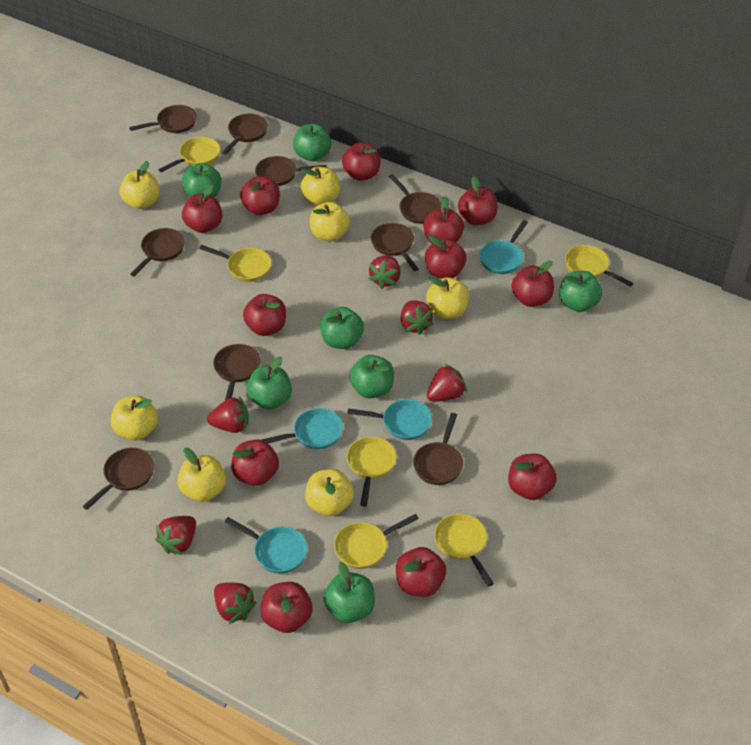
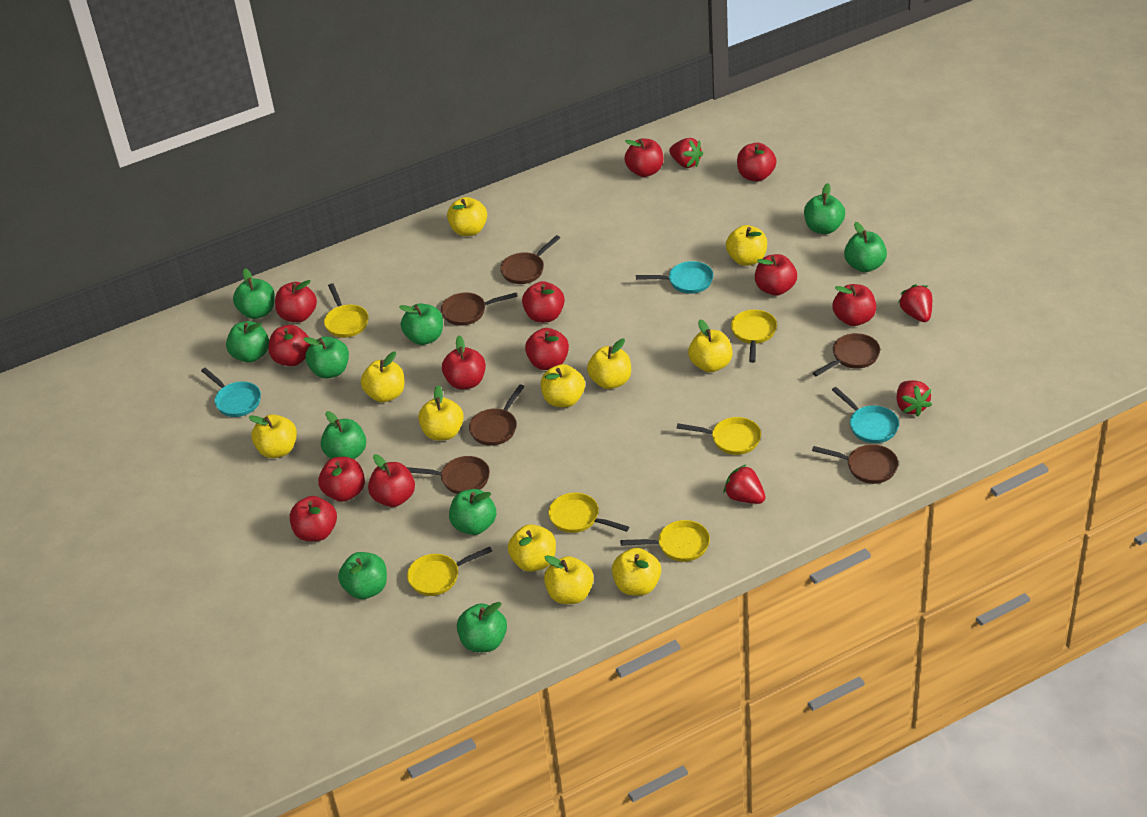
brown pan: 9 -> 6
green apple: 7 -> 10
red strawberry: 6 -> 4
turquoise pan: 4 -> 3
yellow apple: 7 -> 11

